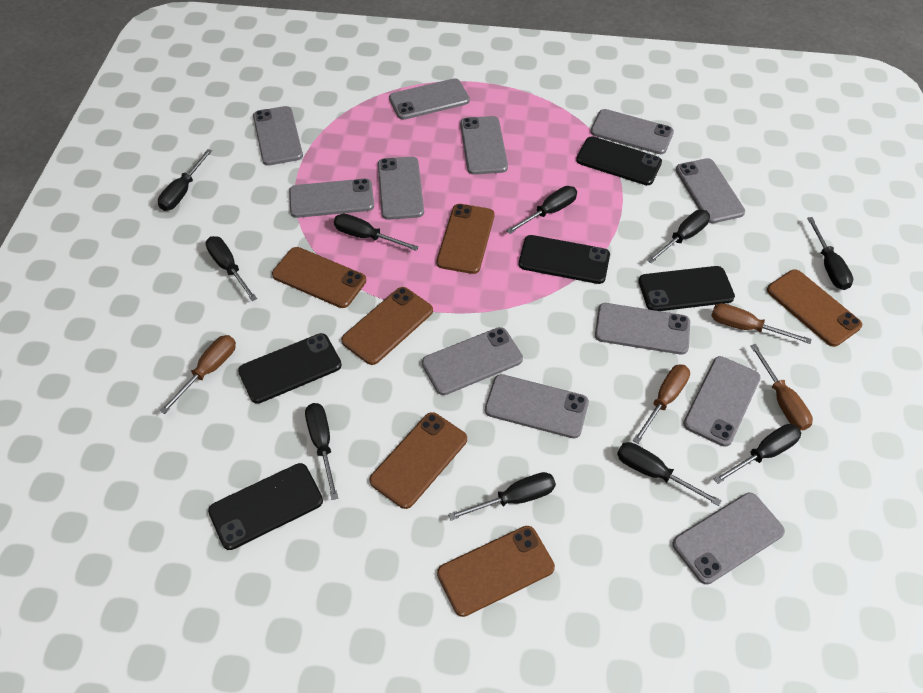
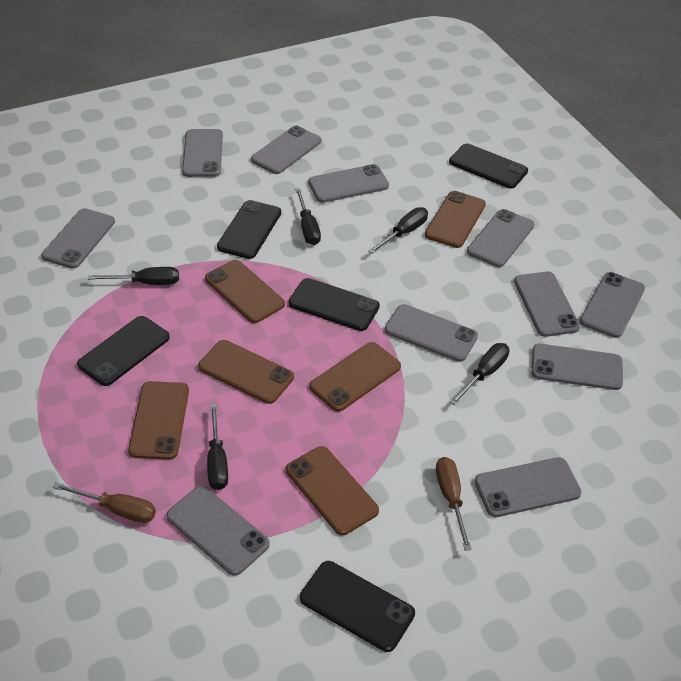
black screwdriver: 10 -> 5
brown screwdriver: 4 -> 2
grey phone: 12 -> 11

